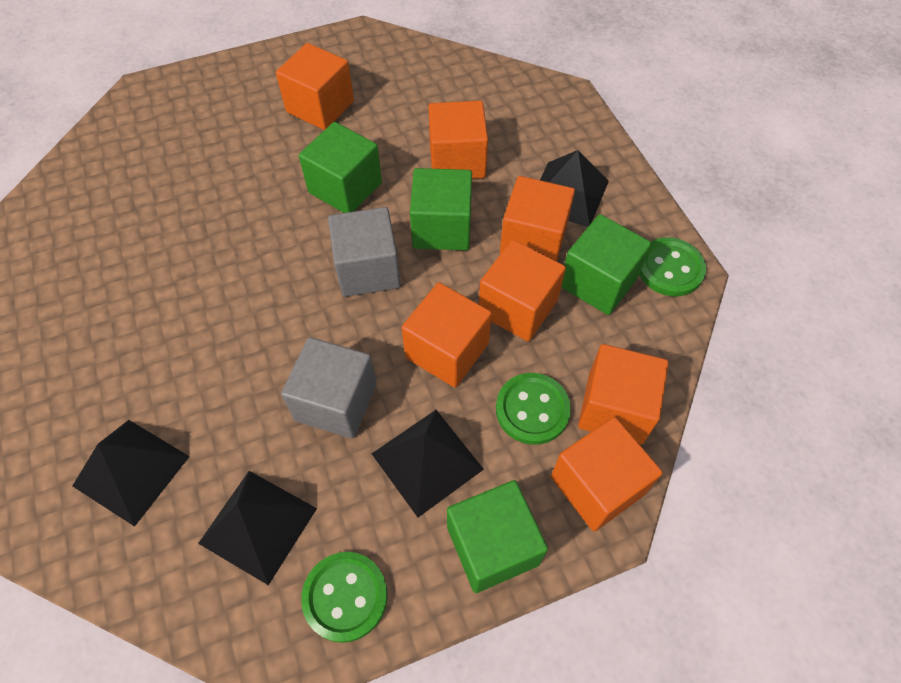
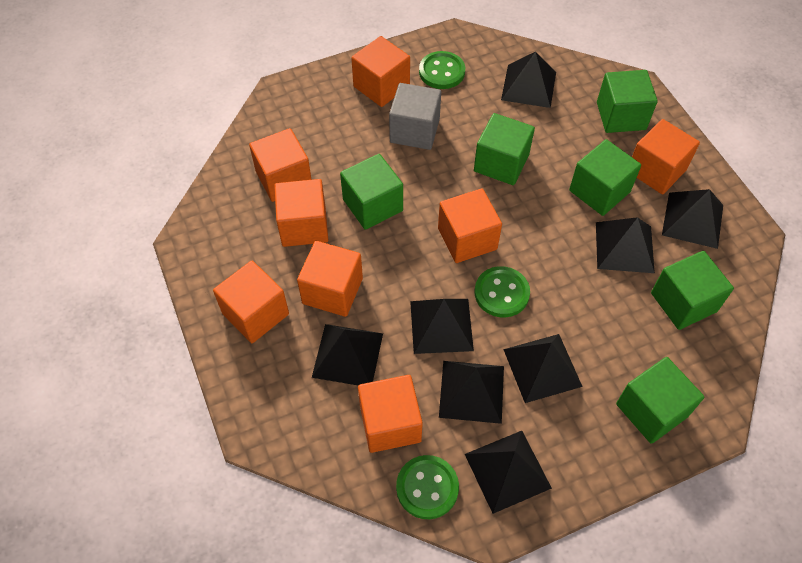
black pyramid: 4 -> 8
green cube: 4 -> 6
grey cube: 2 -> 1
orange cube: 7 -> 8

